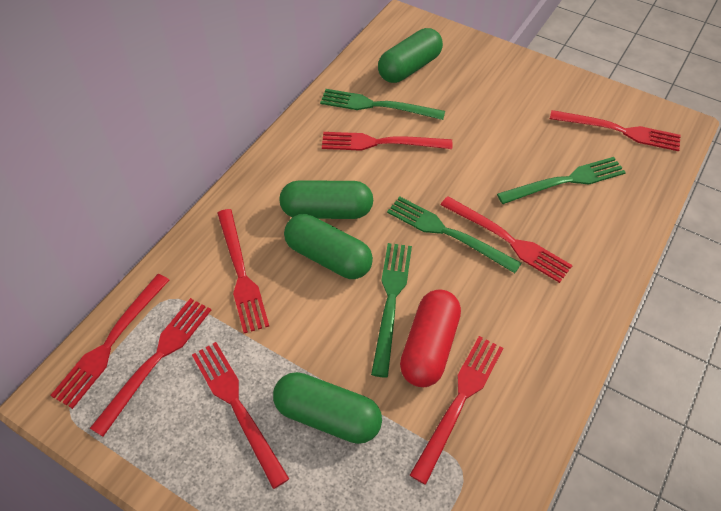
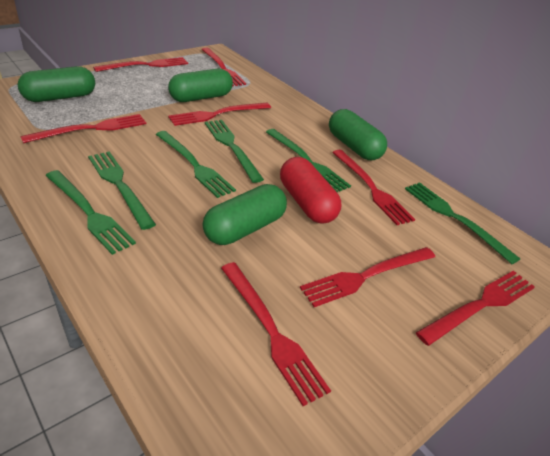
green fork: 4 -> 6

